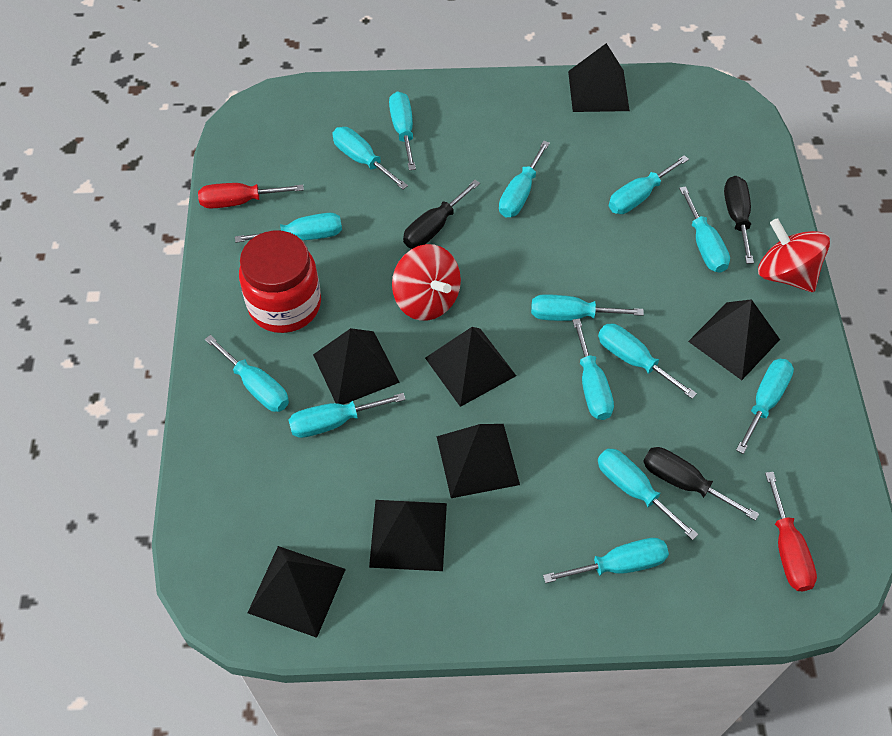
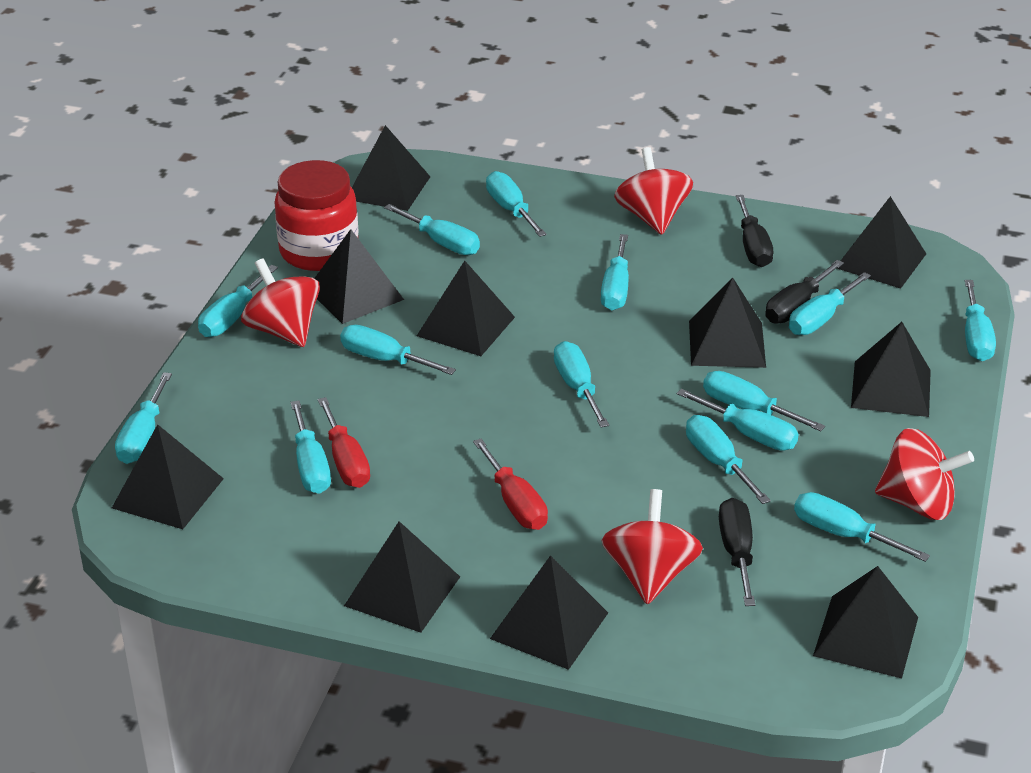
black pyramid: 7 -> 10
red spinning top: 2 -> 4

